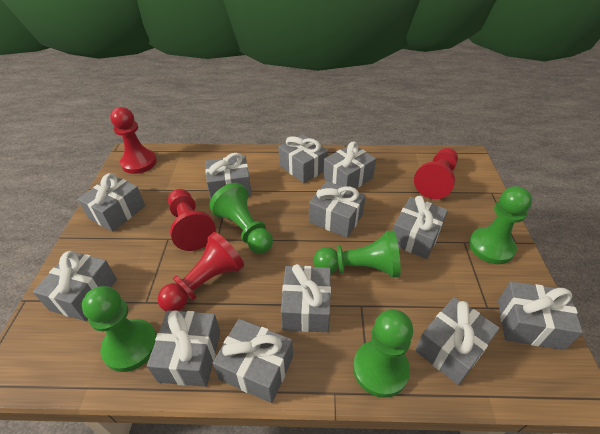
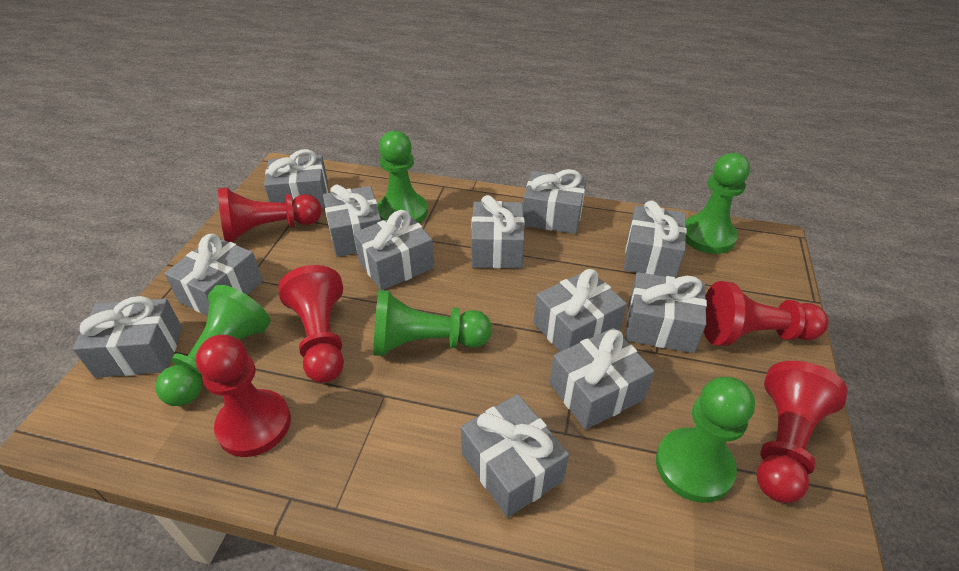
red pawn: 4 -> 5

